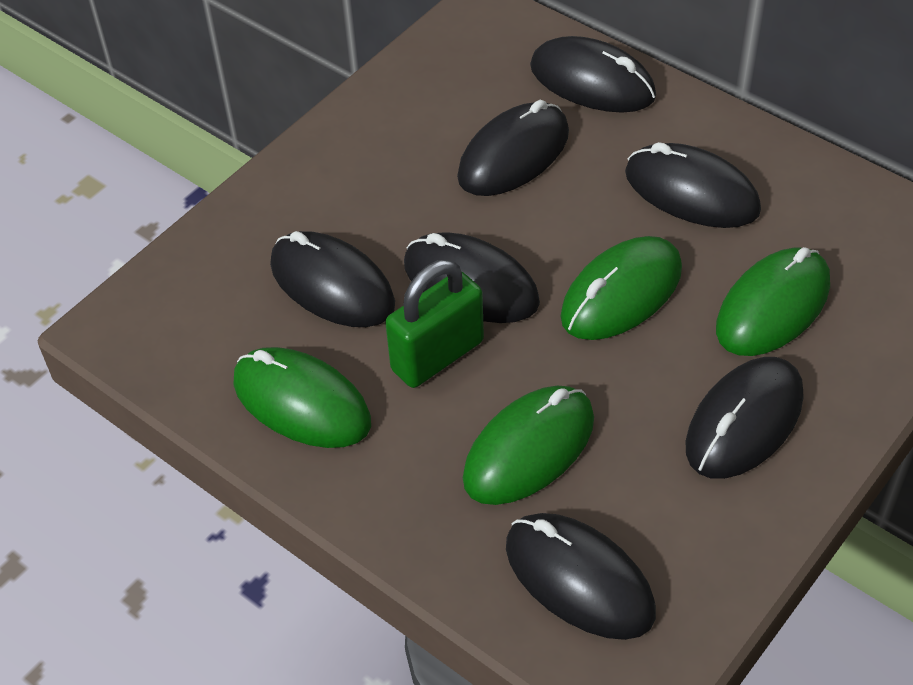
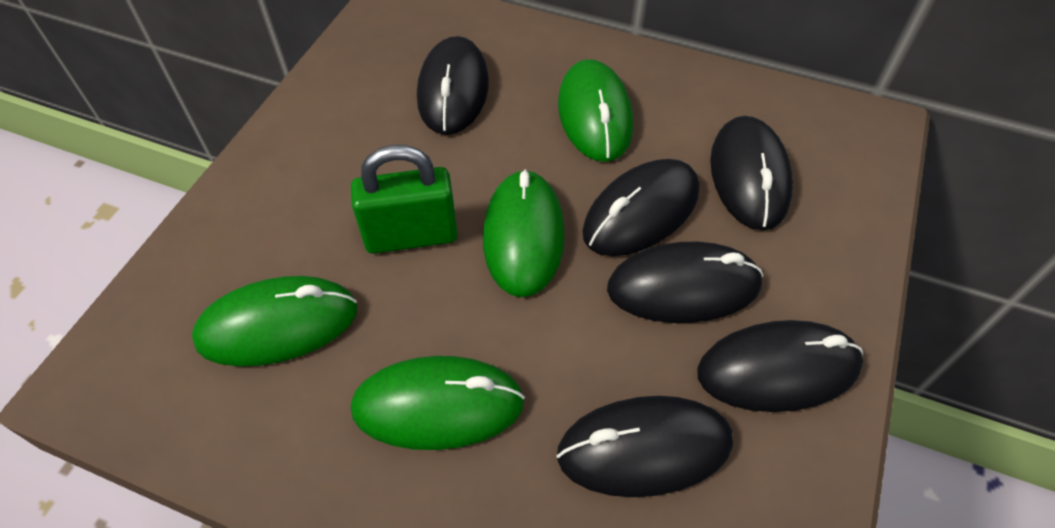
black mouse: 7 -> 6

